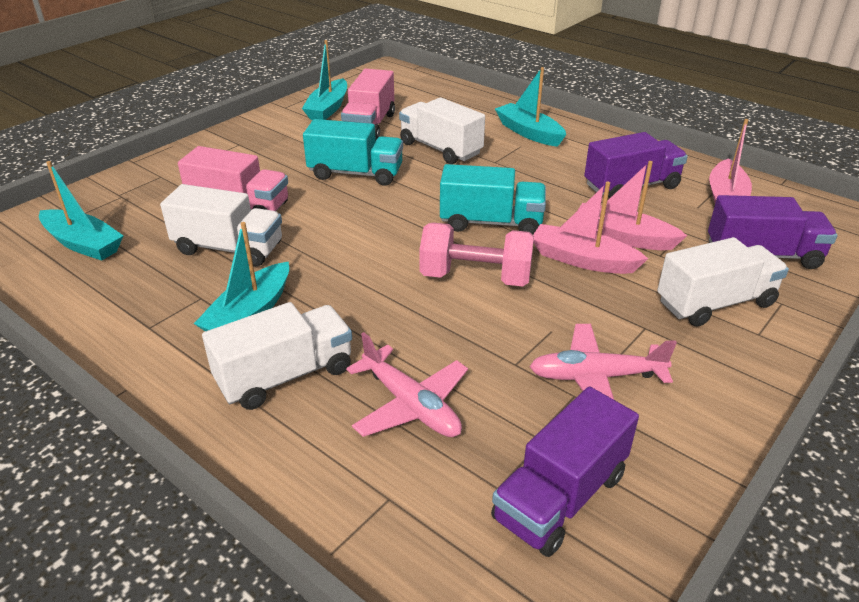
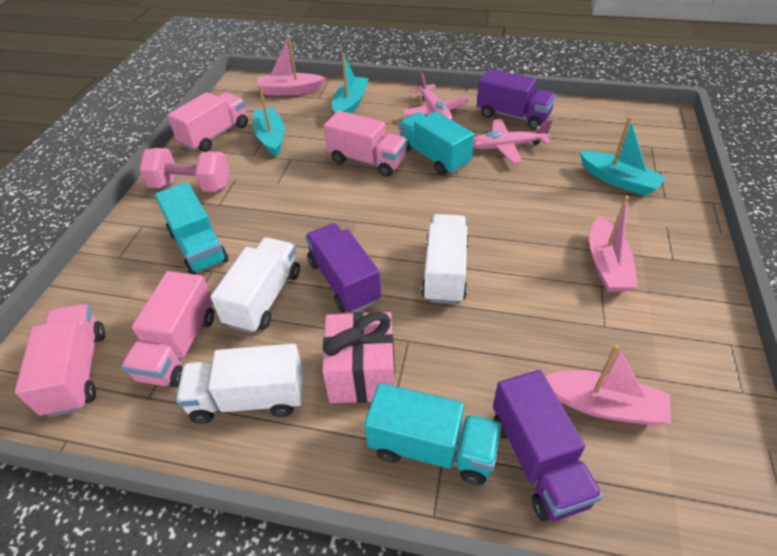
pink gift: 0 -> 1
pink truck: 2 -> 4
turquoise boat: 4 -> 3
turquoise truck: 2 -> 3
white truck: 4 -> 3

